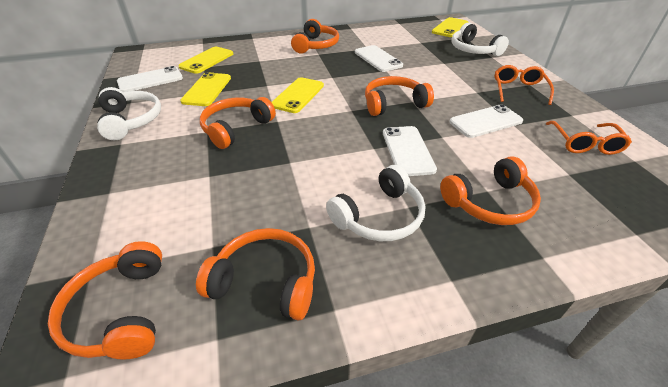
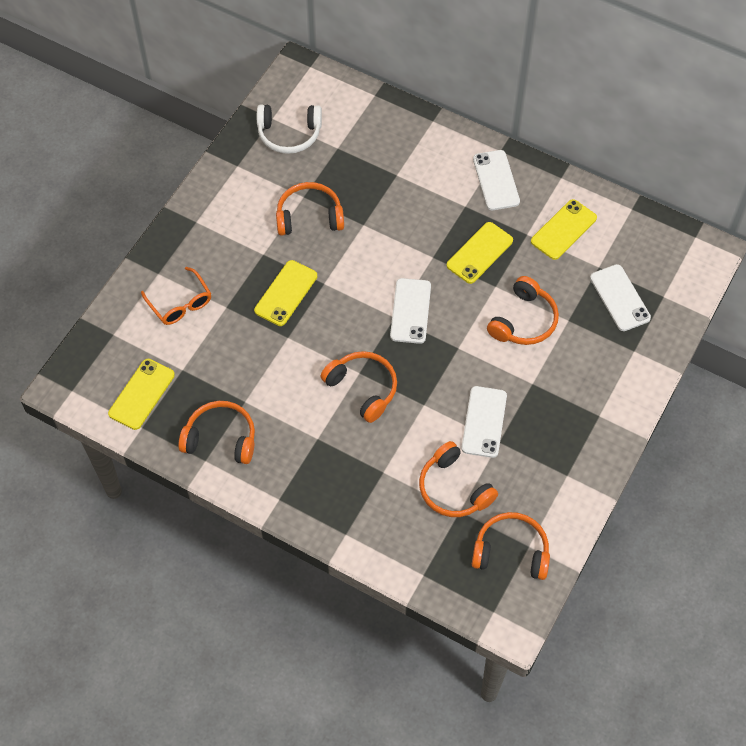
orange glasses: 2 -> 1
white headphones: 3 -> 1

